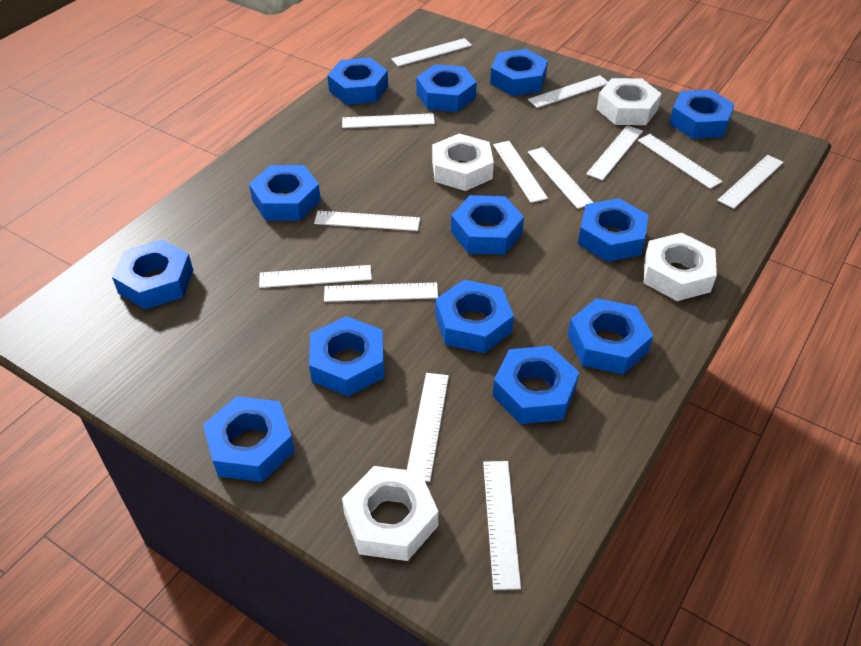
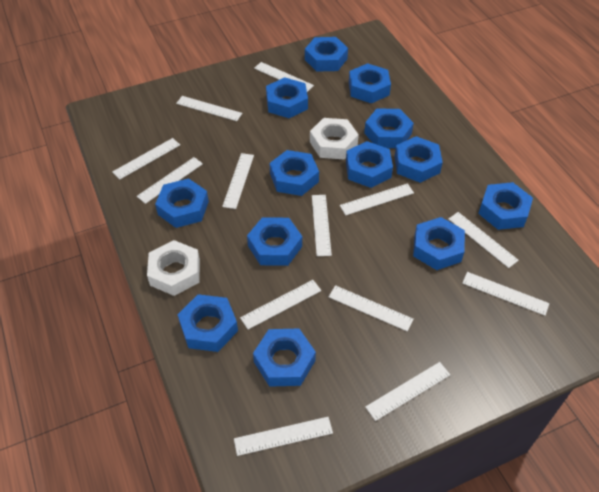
white nut: 4 -> 2

